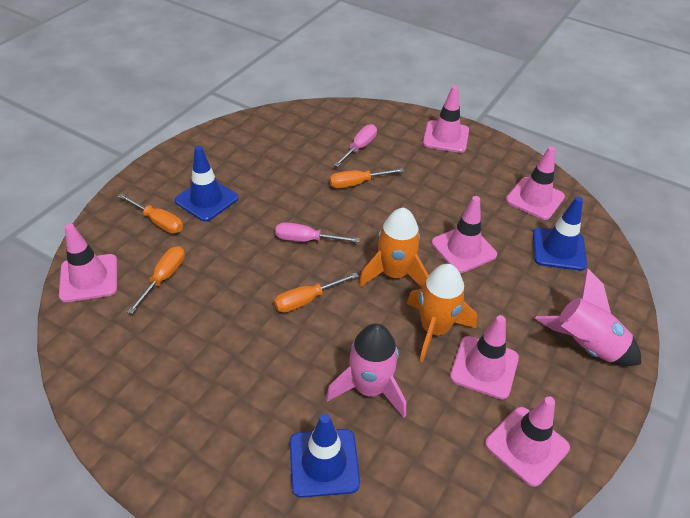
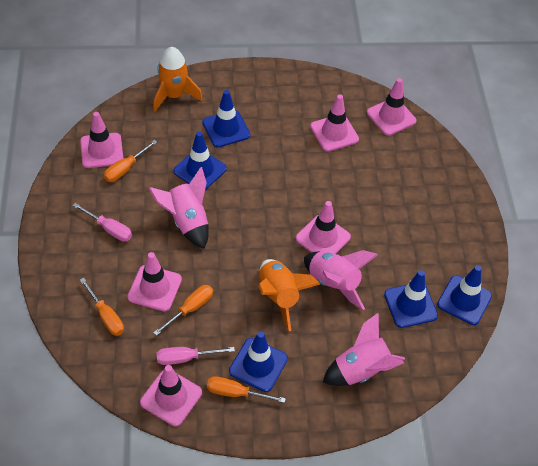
blue traffic cone: 3 -> 5
pink rocket: 2 -> 3

